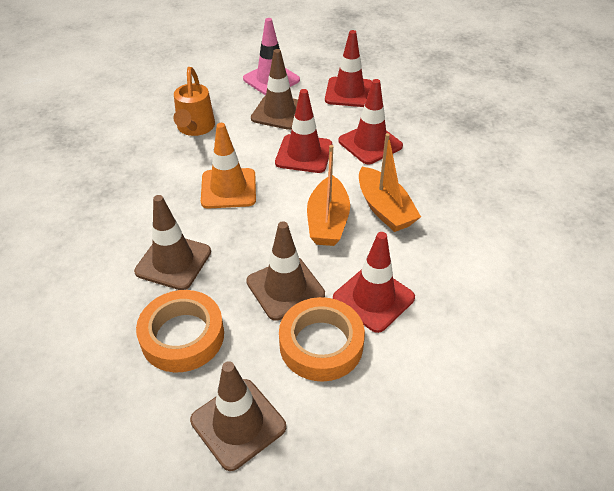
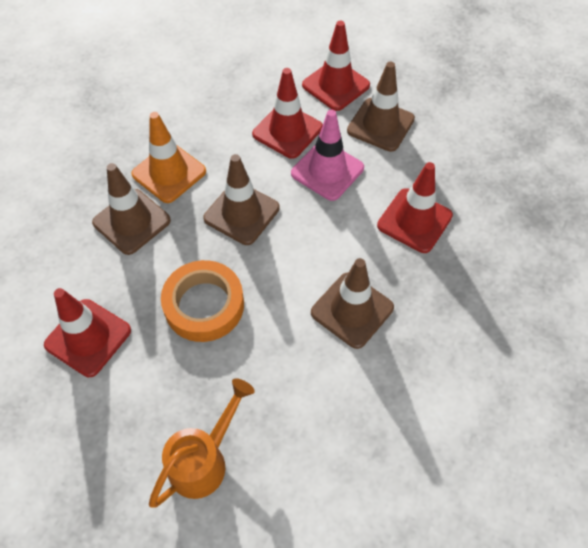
orange boat: 2 -> 0
orange tape: 2 -> 1

